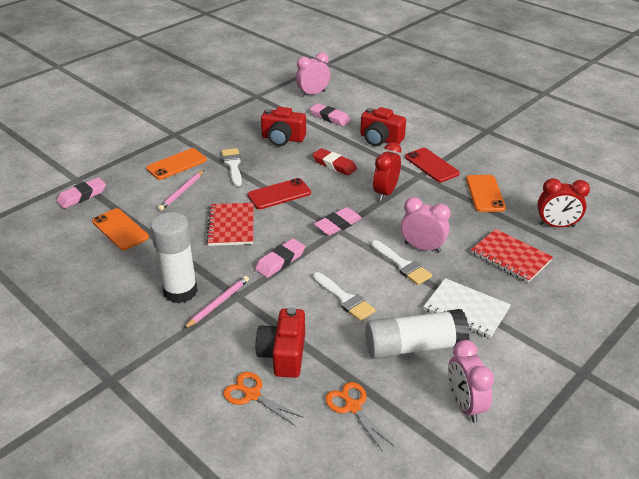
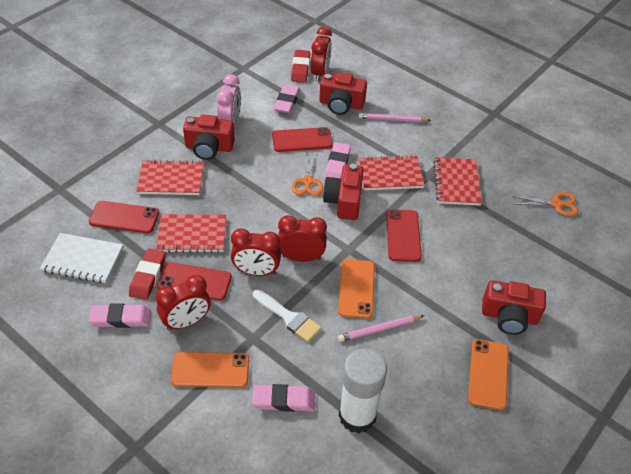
pink clock: 3 -> 1
red camera: 3 -> 4
red clock: 2 -> 4
red eraser: 1 -> 2
red notebook: 2 -> 4
red phone: 2 -> 4
white brush: 3 -> 1
white glue stick: 2 -> 1

